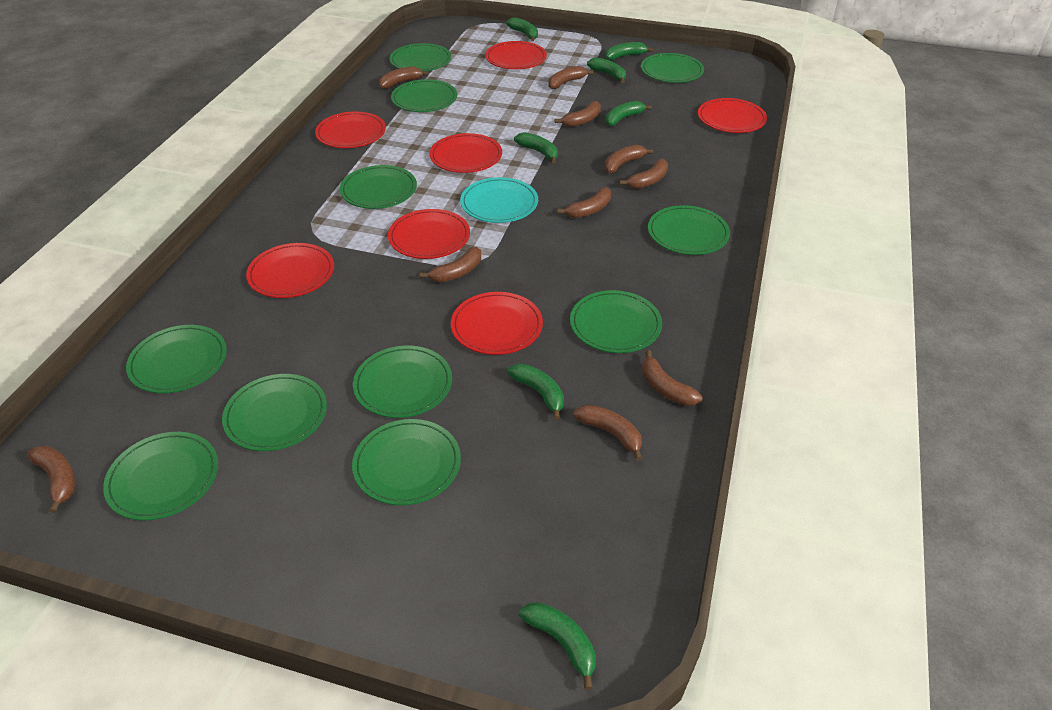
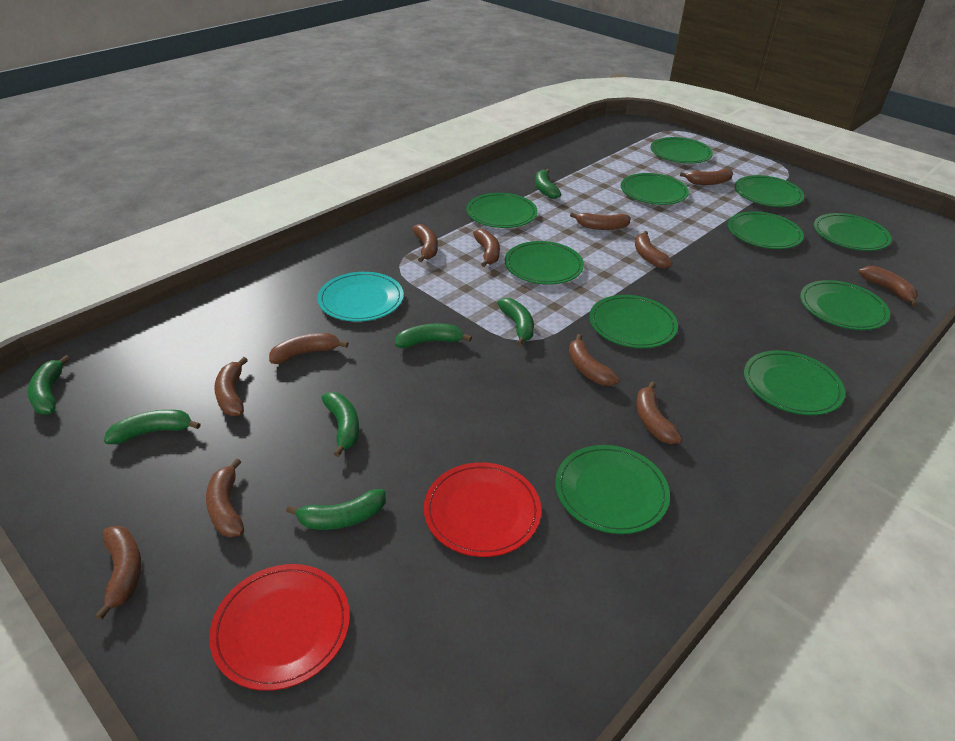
brown banana: 10 -> 12
red plate: 7 -> 2

